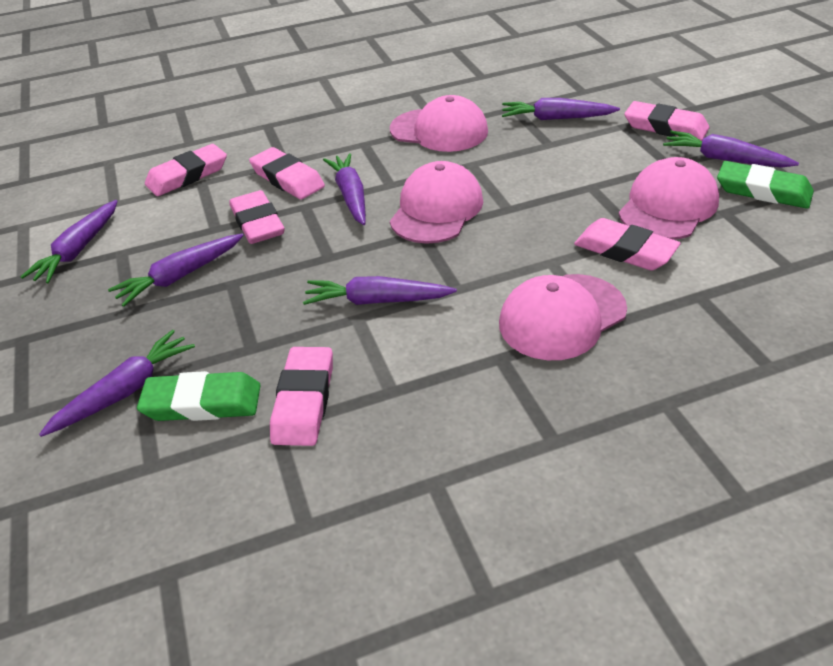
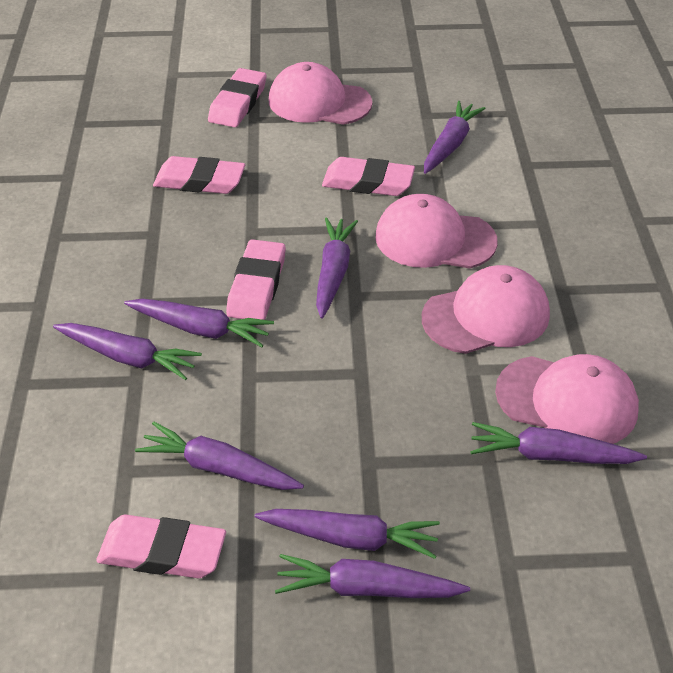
green eraser: 2 -> 0
pink eraser: 6 -> 5
purple carrot: 7 -> 8

